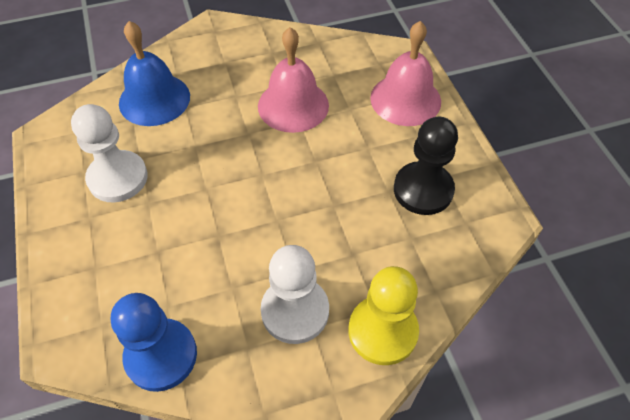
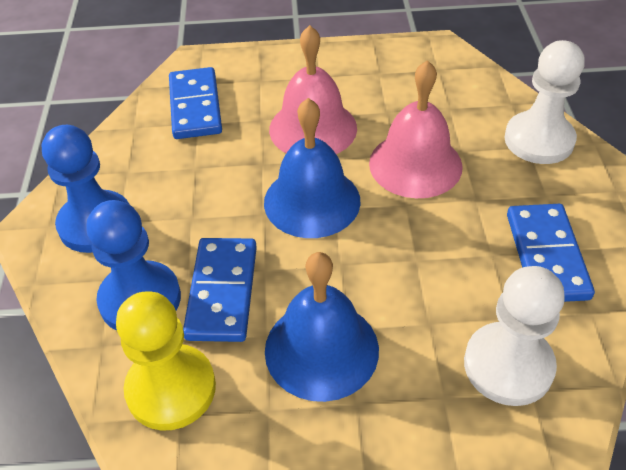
black pawn: 1 -> 0
blue bell: 1 -> 2
blue domino: 0 -> 3
blue pawn: 1 -> 2

